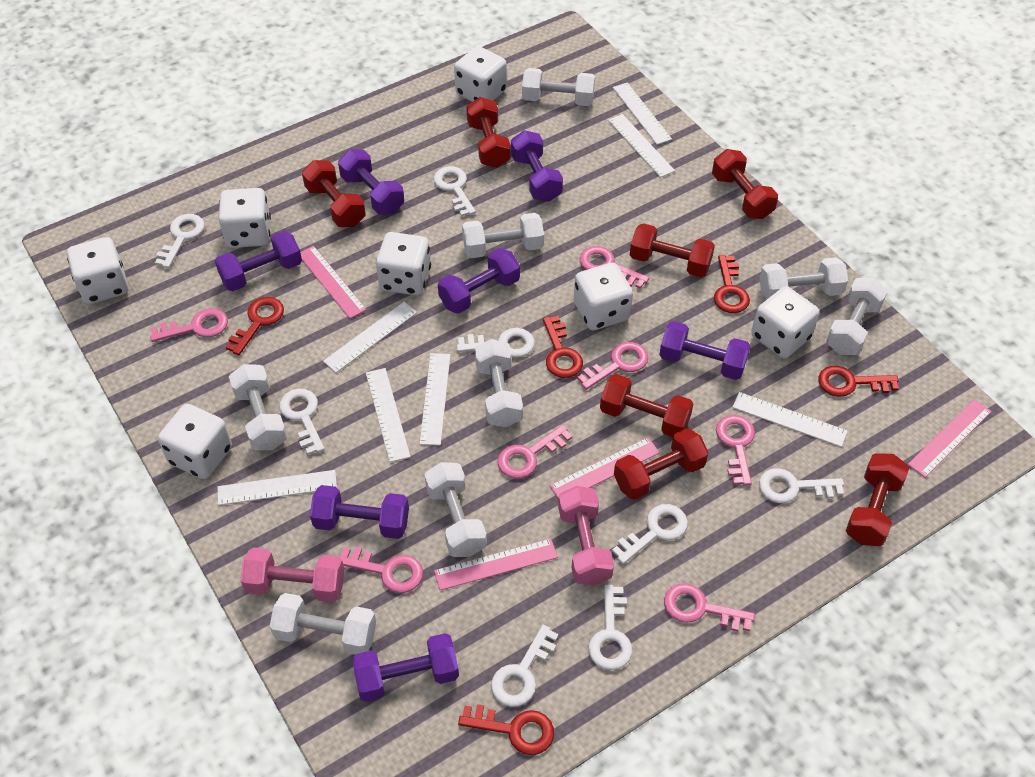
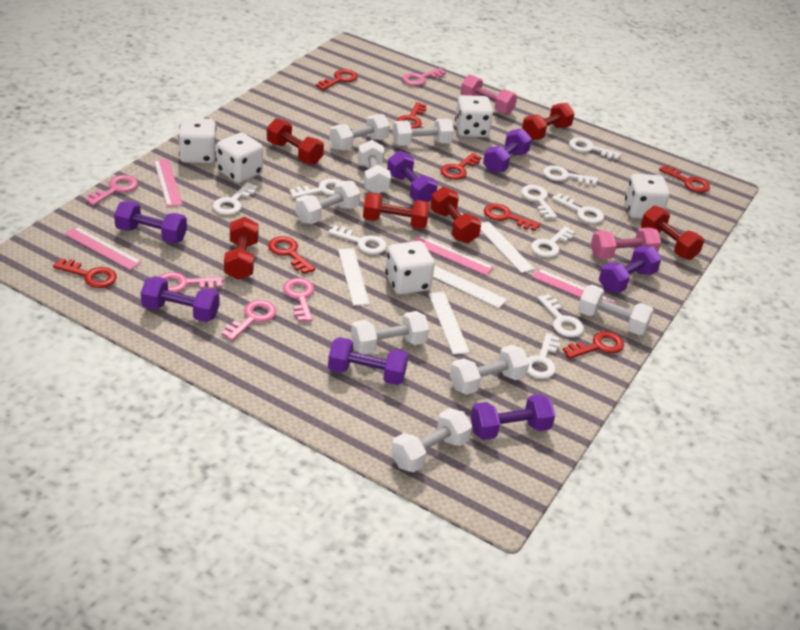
pink key: 7 -> 5
red dumbbell: 7 -> 6
red key: 5 -> 8
white dice: 7 -> 5
white key: 8 -> 10
white ruler: 7 -> 4

